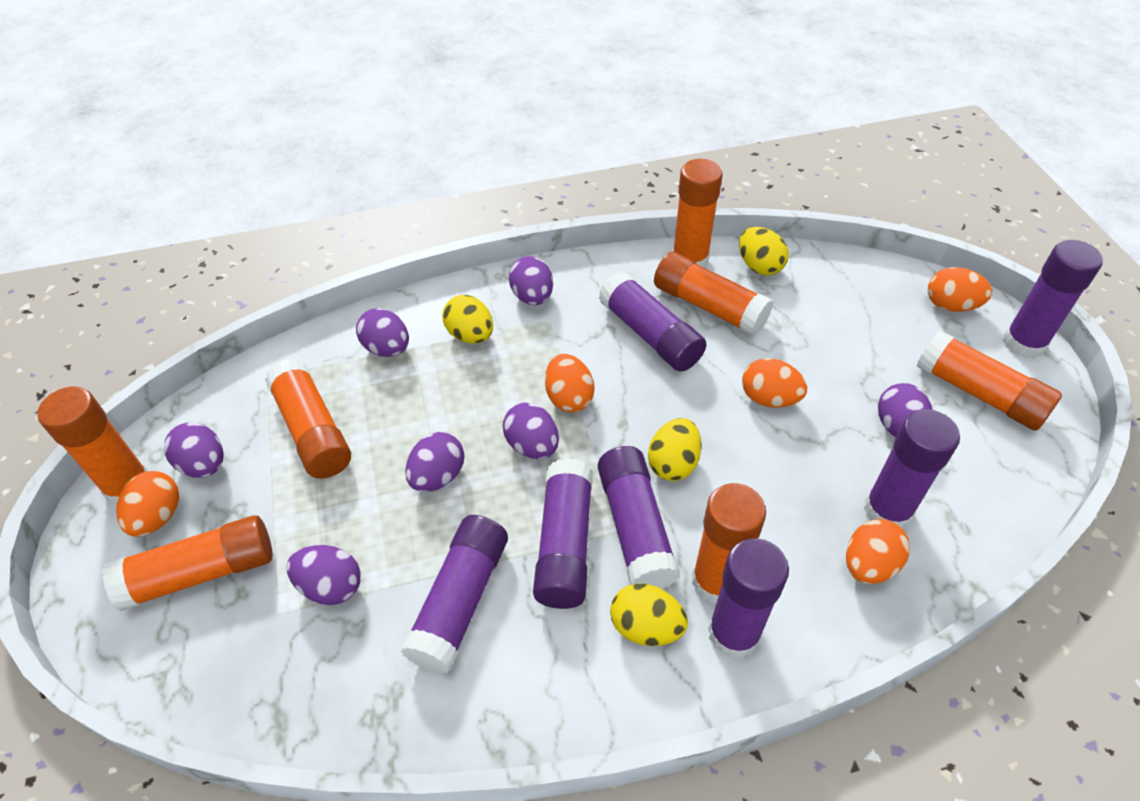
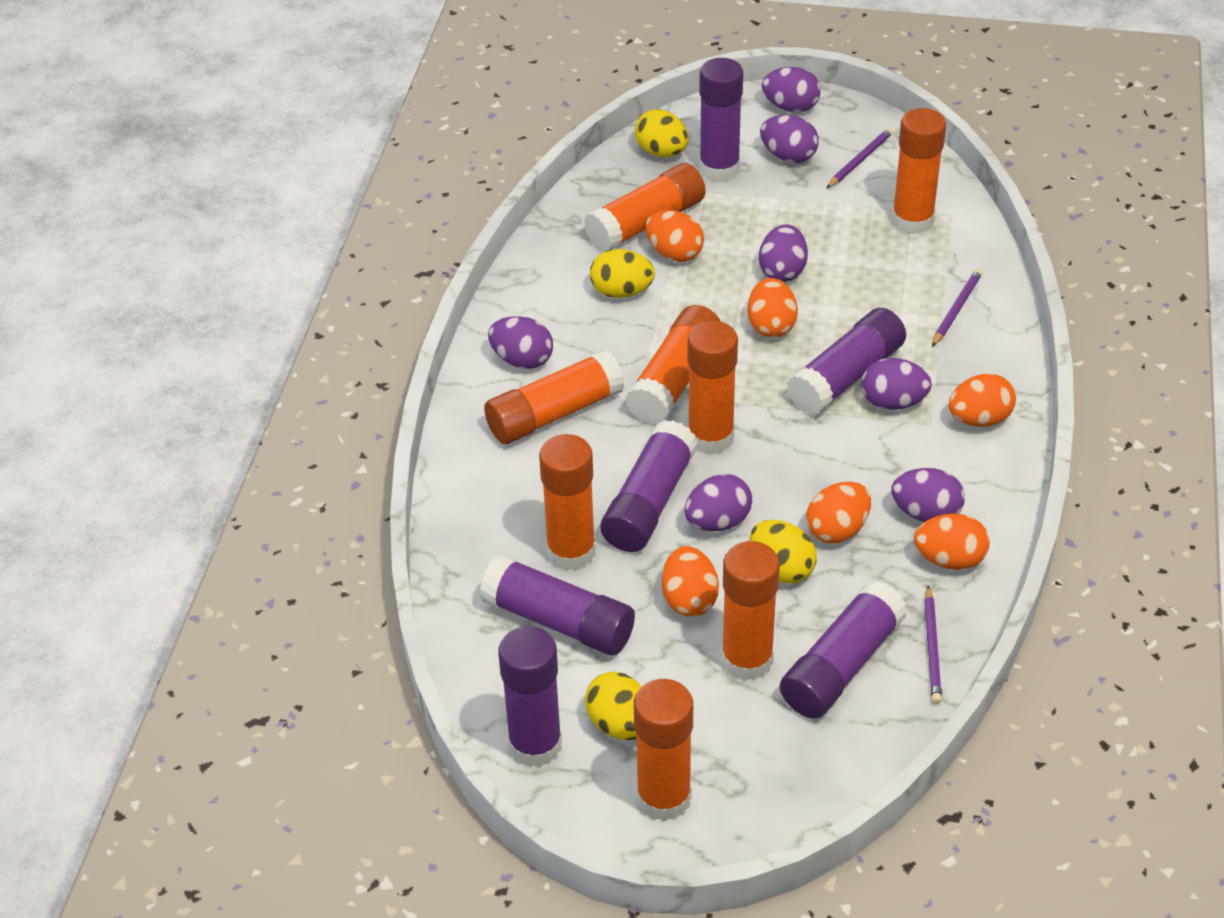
orange egg: 5 -> 6
orange glue stick: 7 -> 8
purple glue stick: 7 -> 6
purple pencil: 0 -> 3

